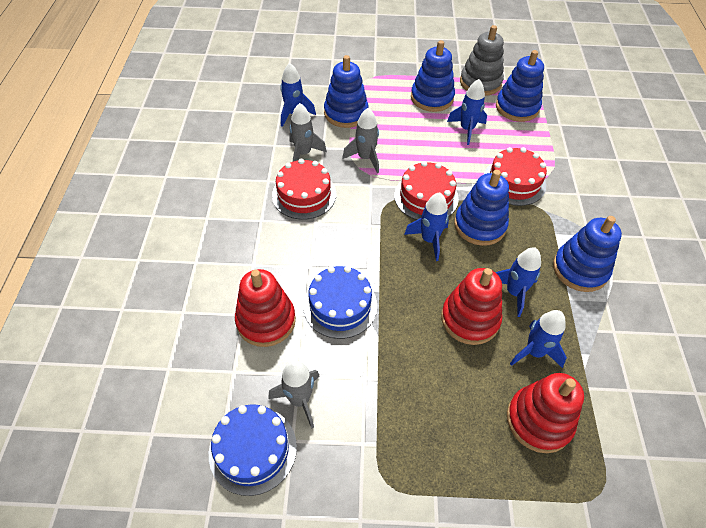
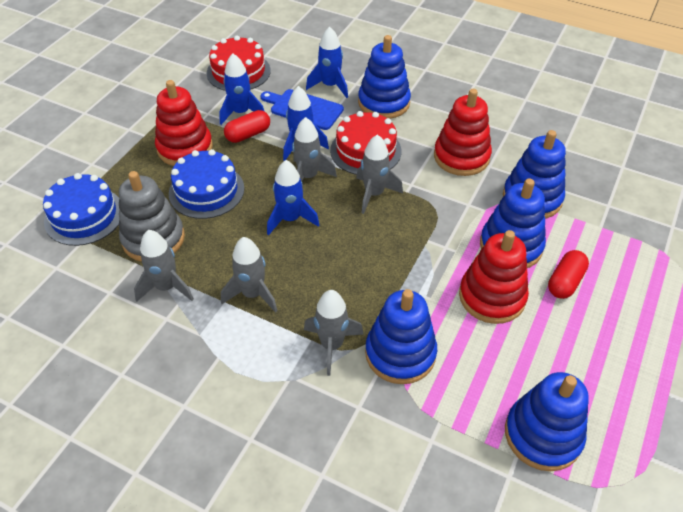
blue cutting board: 0 -> 1
blue rocket: 5 -> 4
grey rocket: 3 -> 5
red cake: 3 -> 2
red capsule: 0 -> 2

